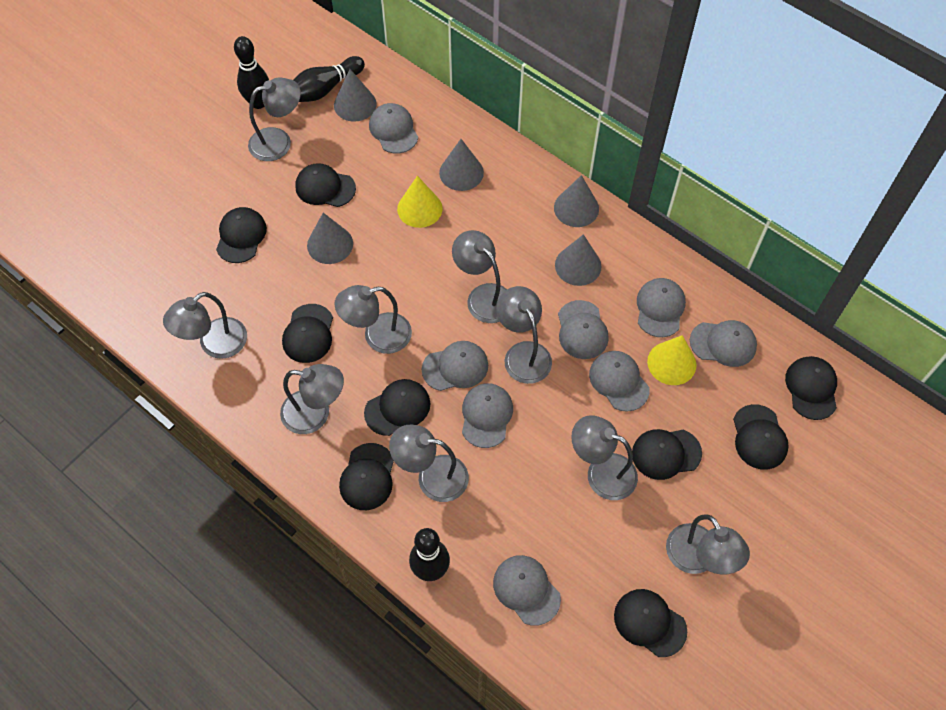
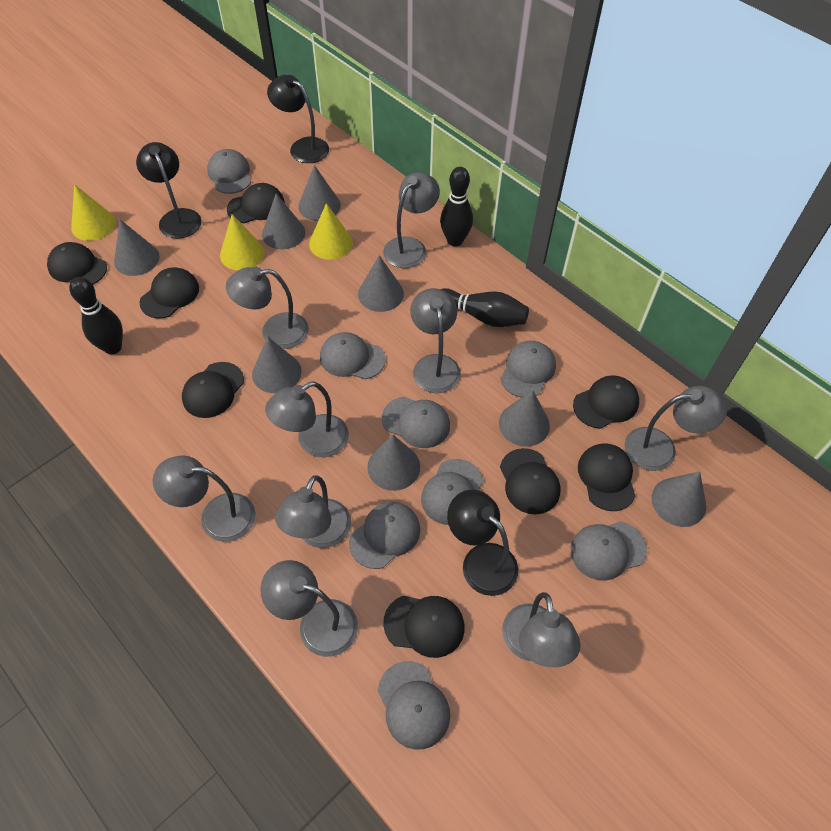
black cap: 9 -> 8
black lamp: 0 -> 3
grey cone: 5 -> 8
yellow cone: 2 -> 3

